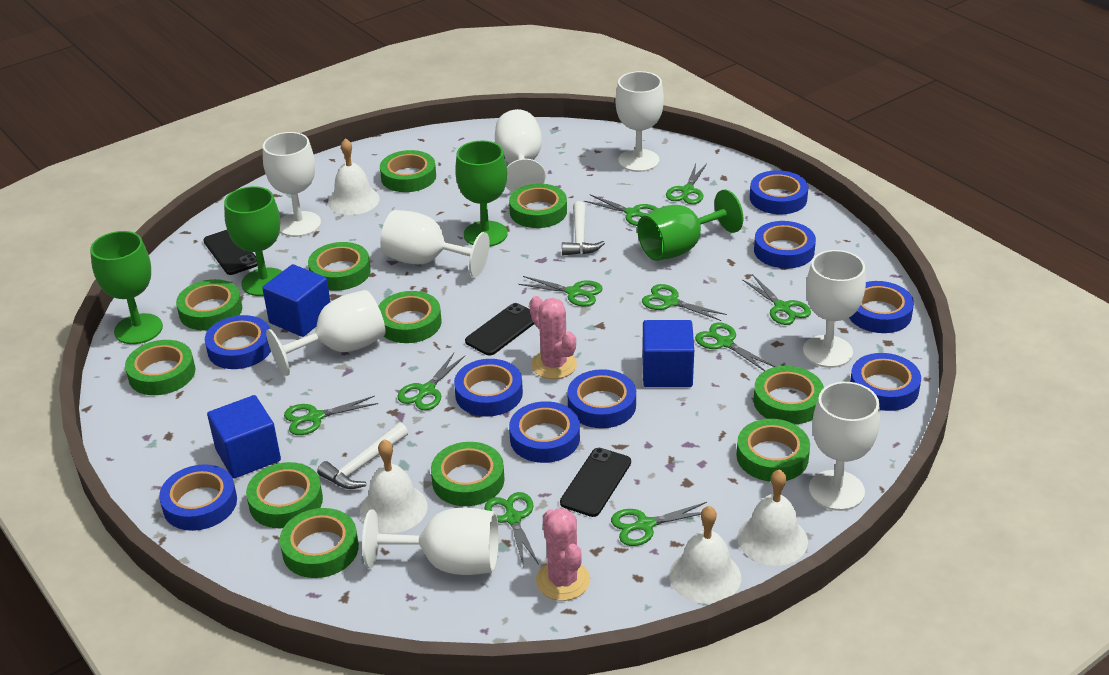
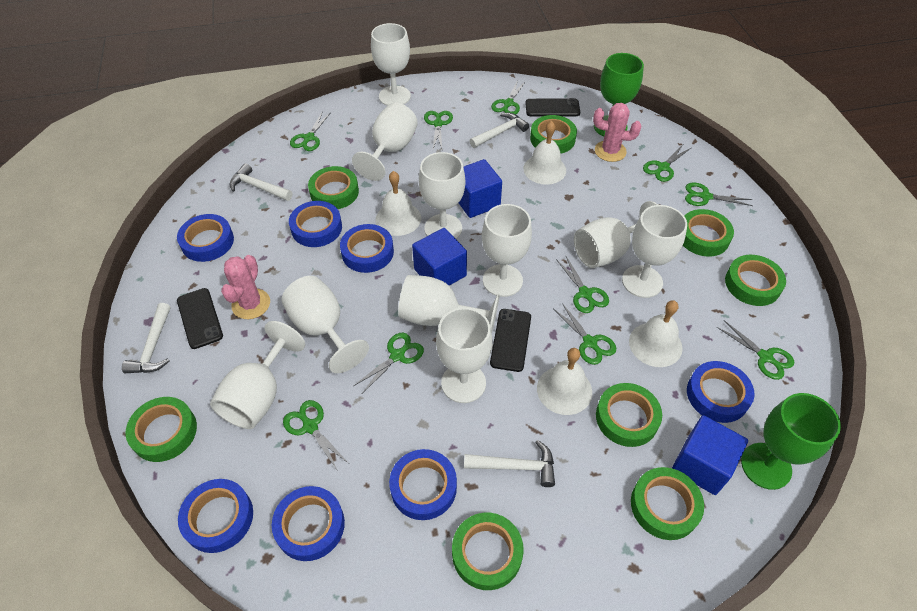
blue tape: 9 -> 7
green goblet: 4 -> 2
green tape: 11 -> 8
white goblet: 8 -> 10
white hammer: 2 -> 4

